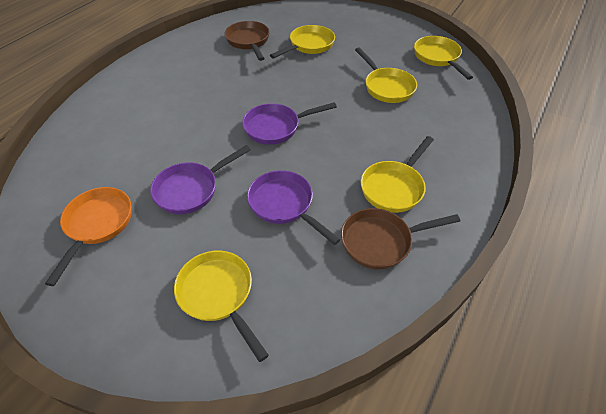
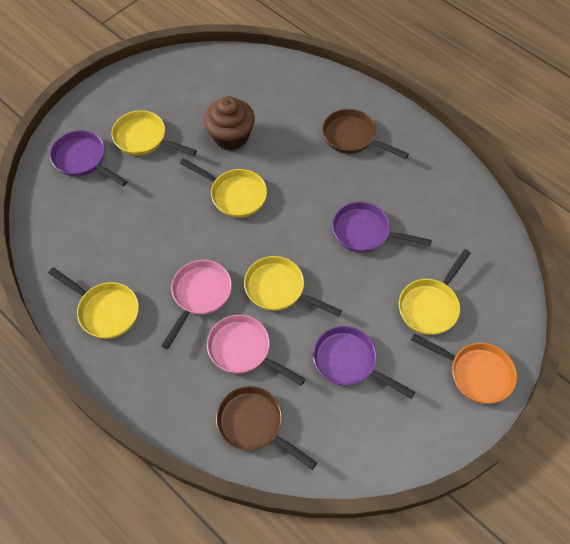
brown cupcake: 0 -> 1
pink pan: 0 -> 2

